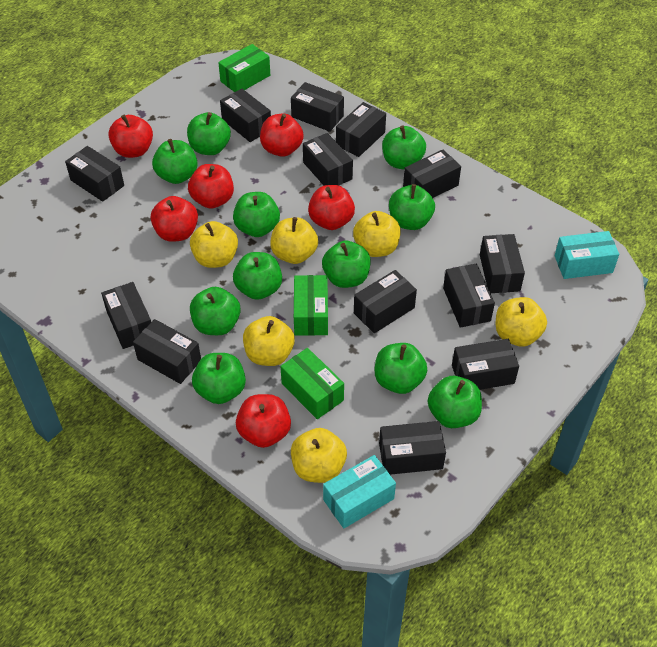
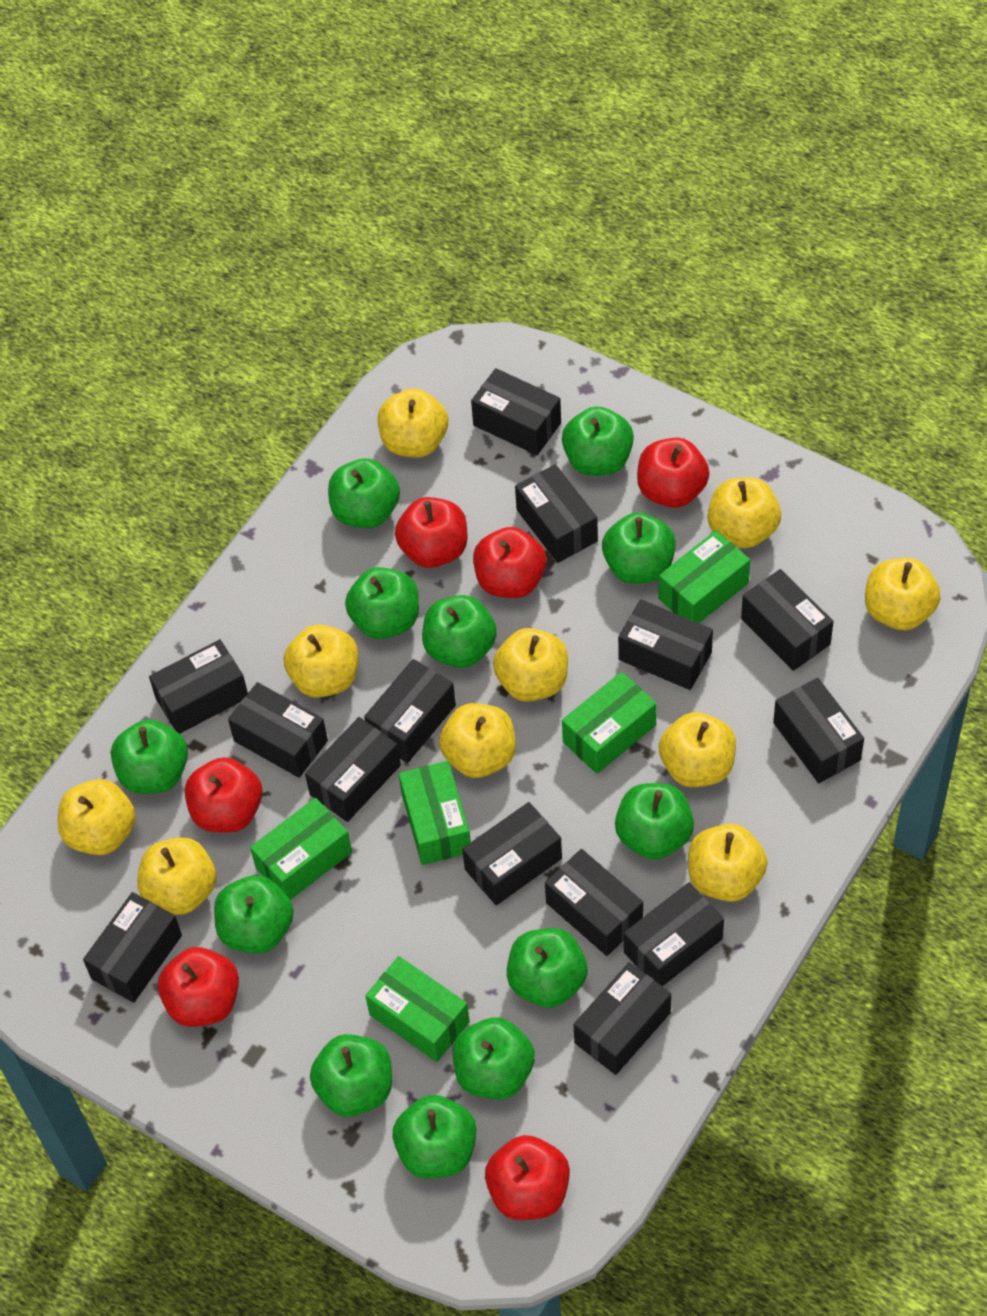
black box: 13 -> 14
green apple: 11 -> 12
green box: 3 -> 5
turquoise box: 2 -> 0
yellow apple: 6 -> 10

